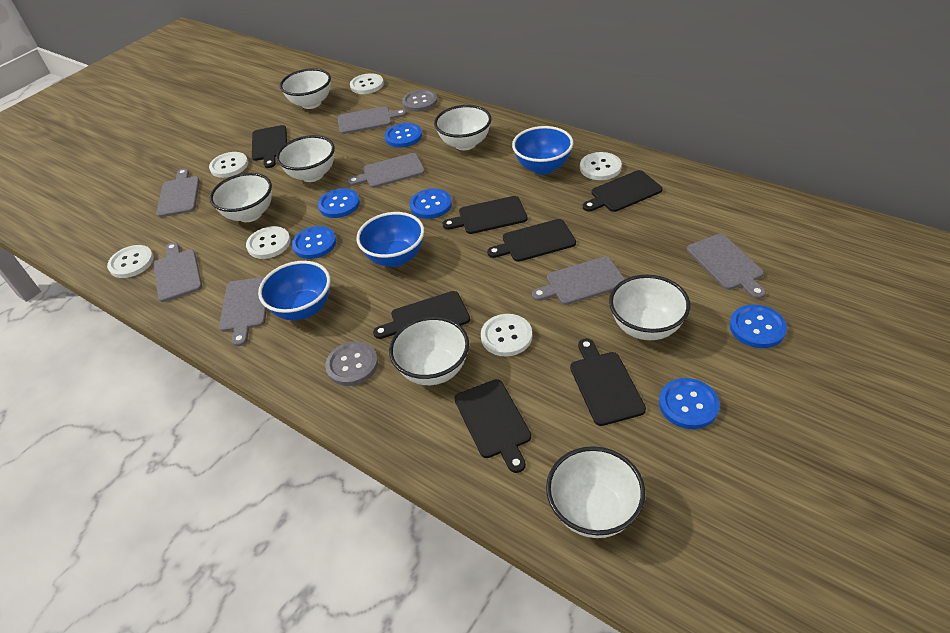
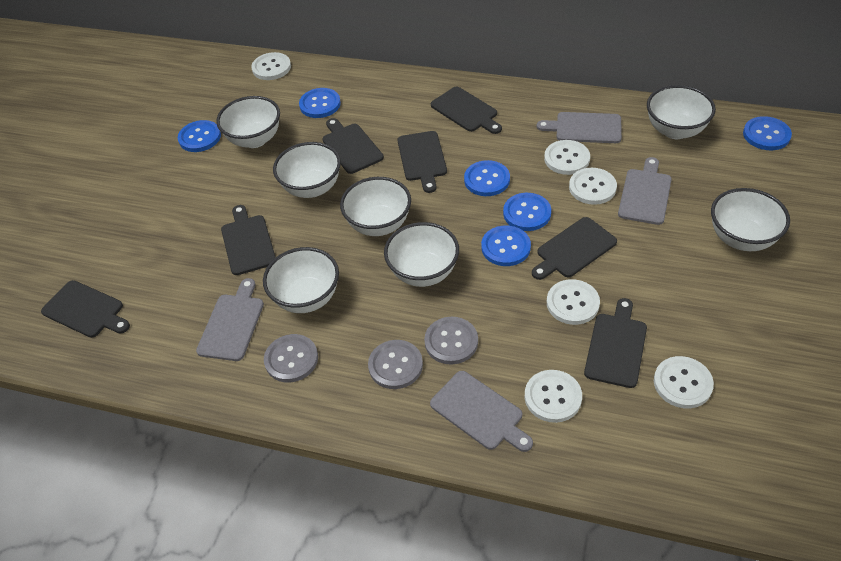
blue bowl: 3 -> 0
grey button: 2 -> 3
grey cutting board: 7 -> 4

